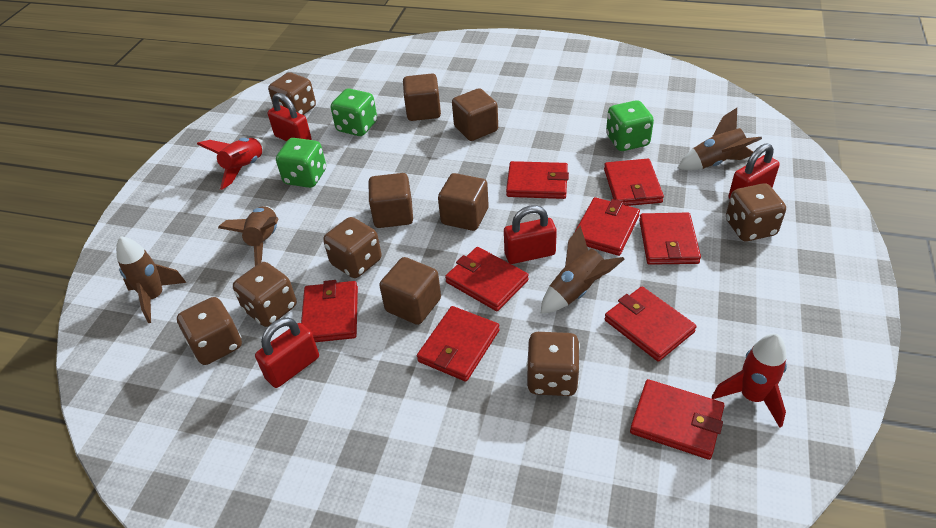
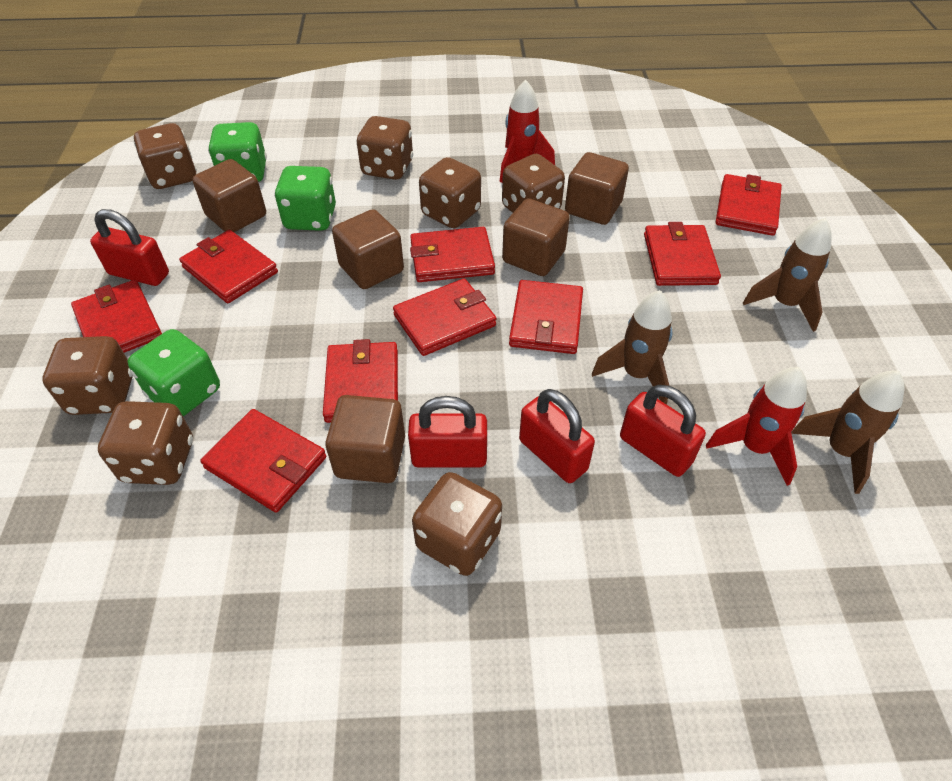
brown dice: 6 -> 7
brown rocket: 4 -> 3

